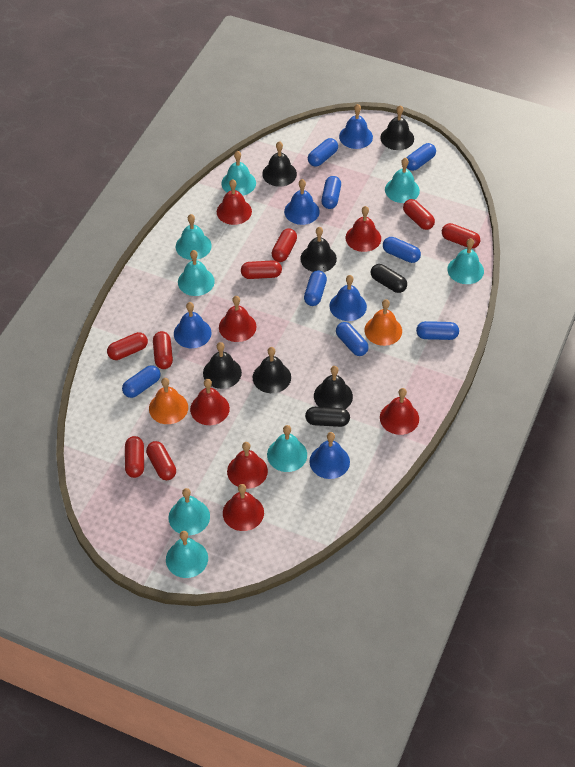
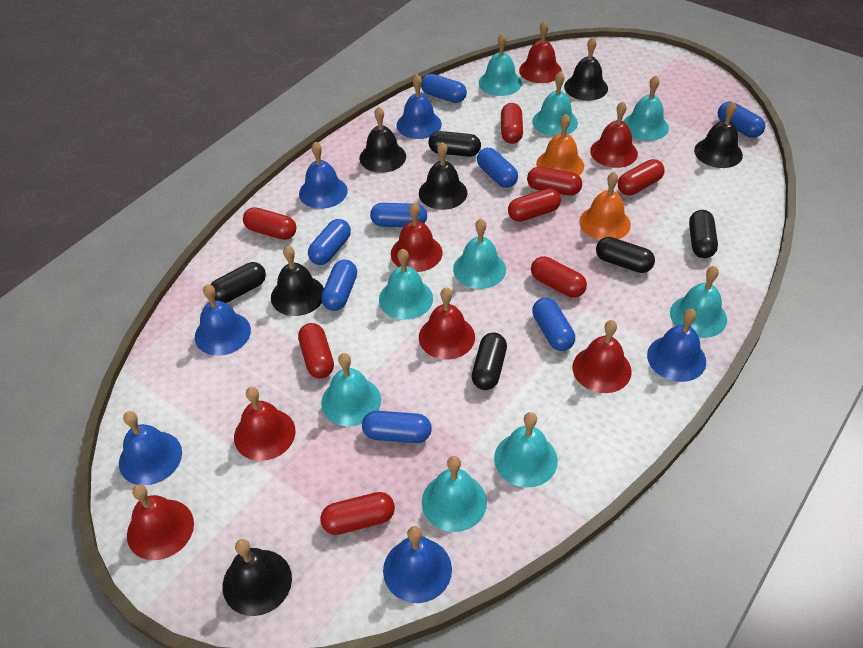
black capsule: 2 -> 5
blue bell: 5 -> 6
turquoise bell: 8 -> 9

